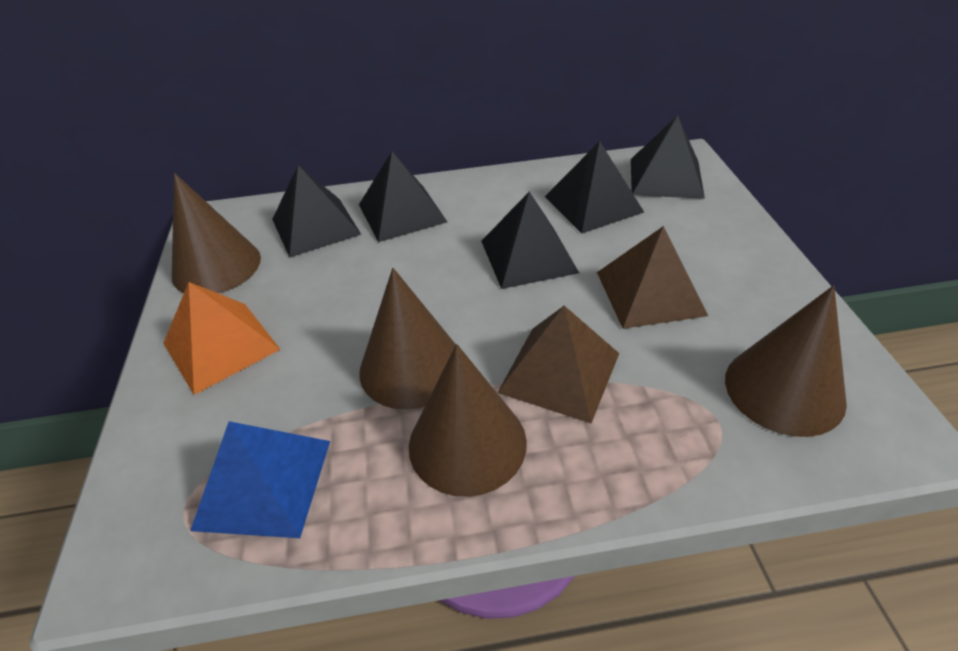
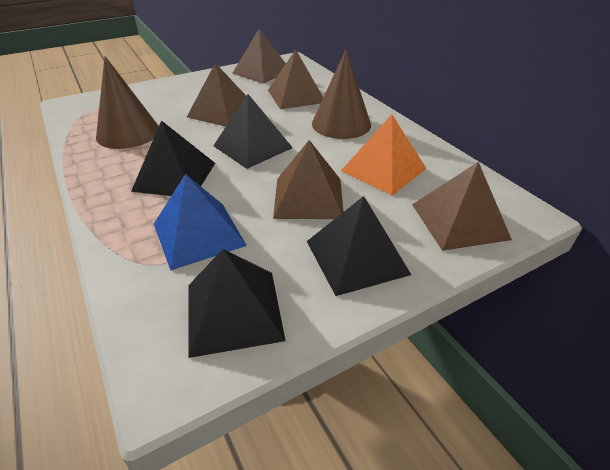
black pyramid: 5 -> 4
brown cone: 4 -> 2
brown pyramid: 2 -> 5

